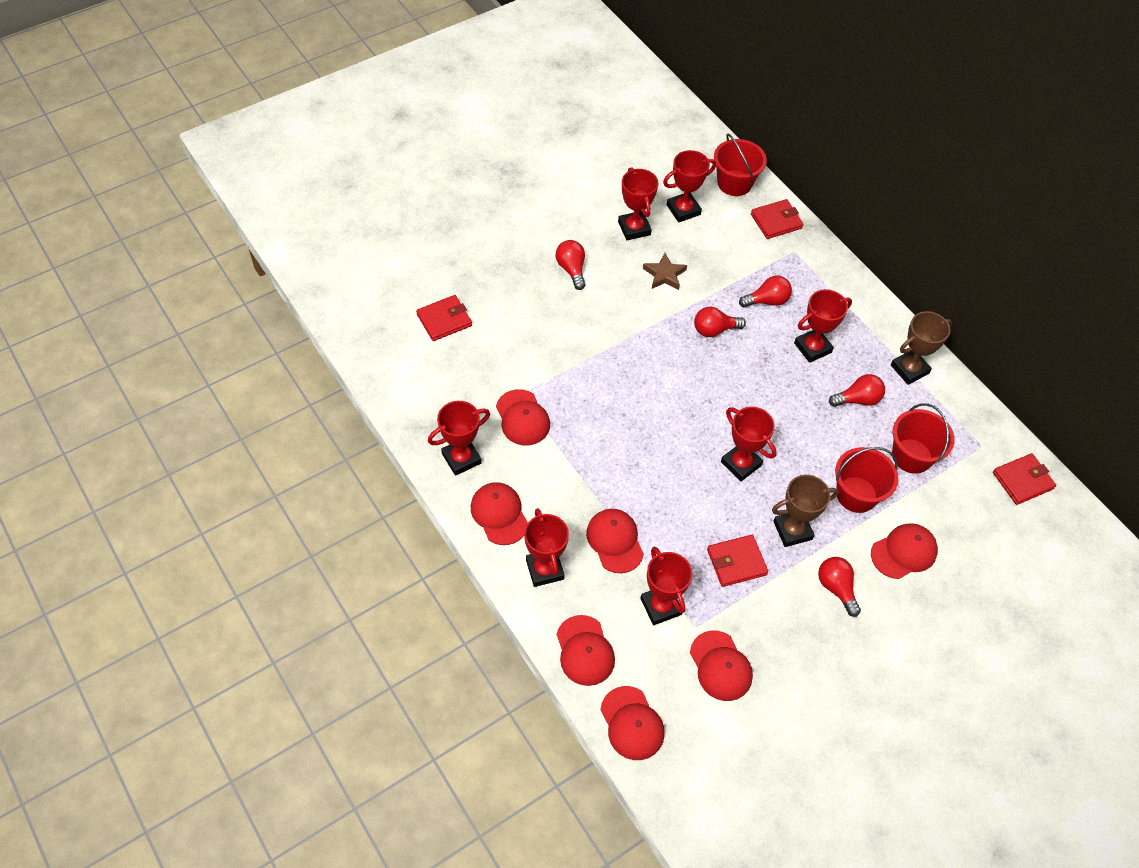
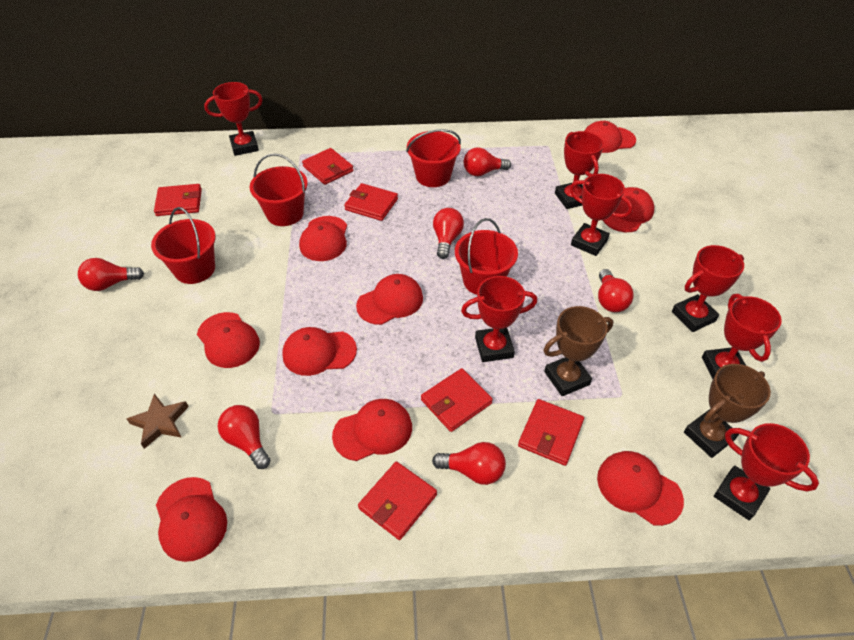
red bucket: 3 -> 4
red cap: 7 -> 9
red light bulb: 5 -> 6
red wallet: 4 -> 6

